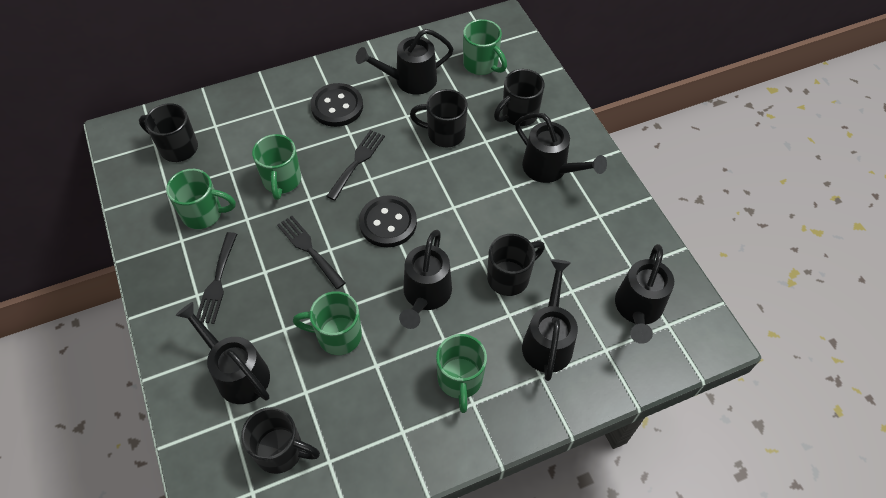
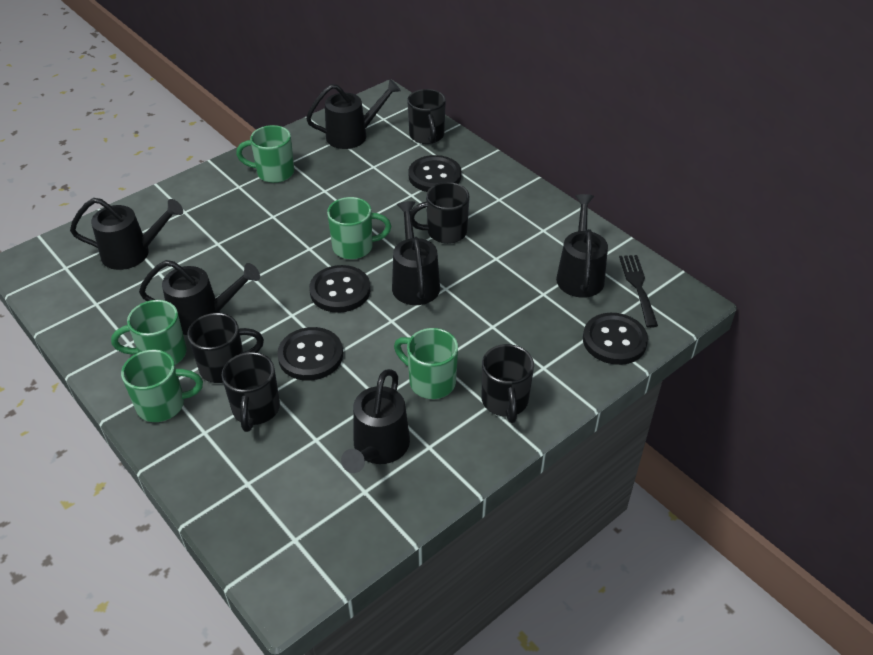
black button: 2 -> 4
black fork: 3 -> 1

